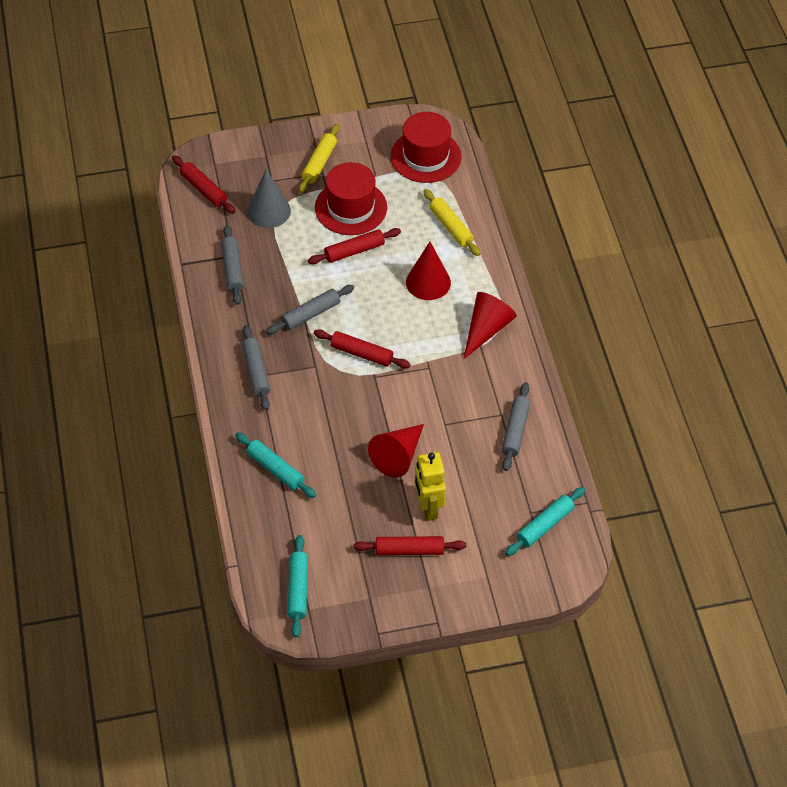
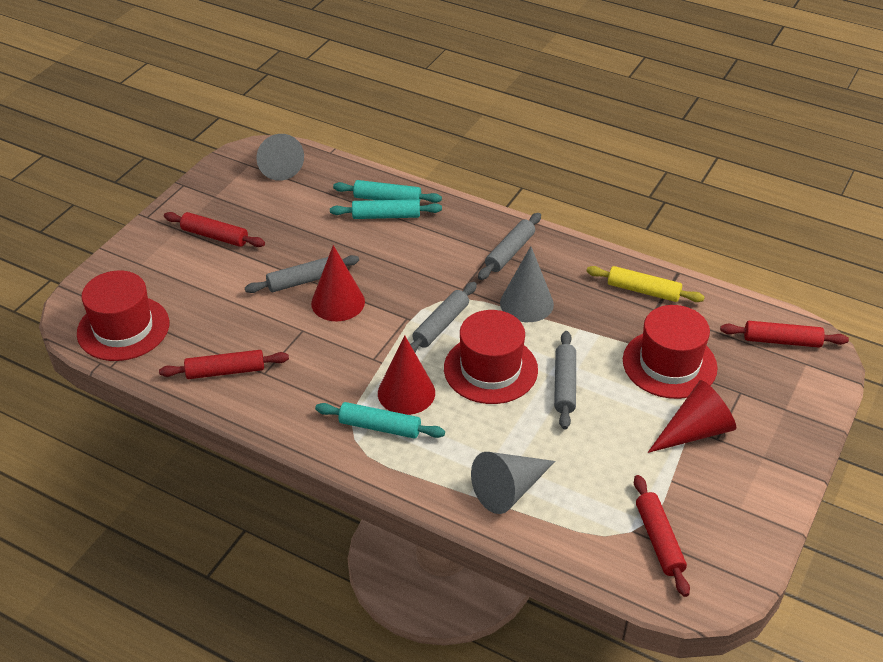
grey cone: 1 -> 3
red hat: 2 -> 3
yellow robot: 1 -> 0
yellow rolling pin: 2 -> 1

